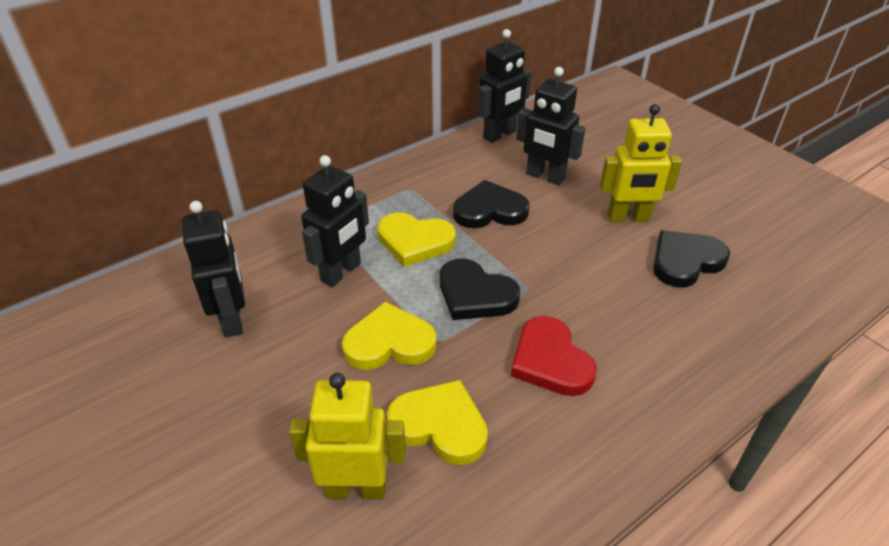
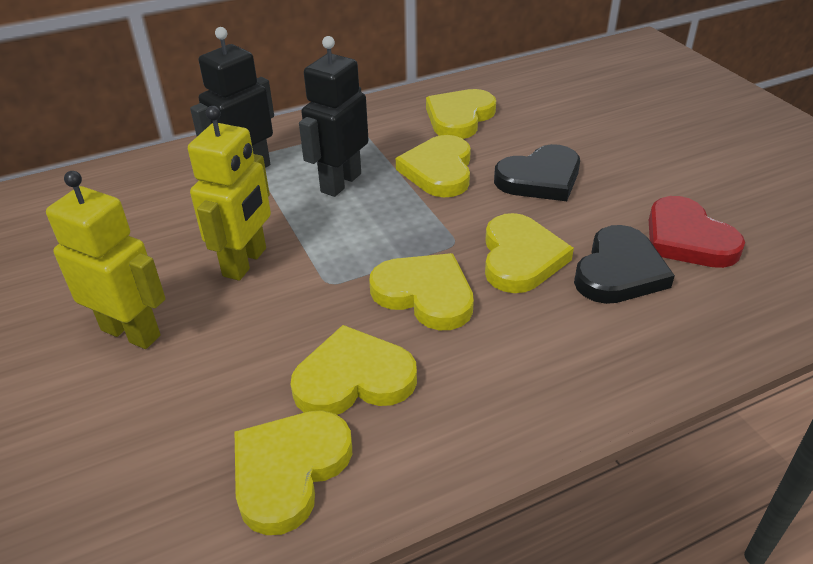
black heart: 3 -> 2
black robot: 4 -> 2
yellow heart: 3 -> 6

